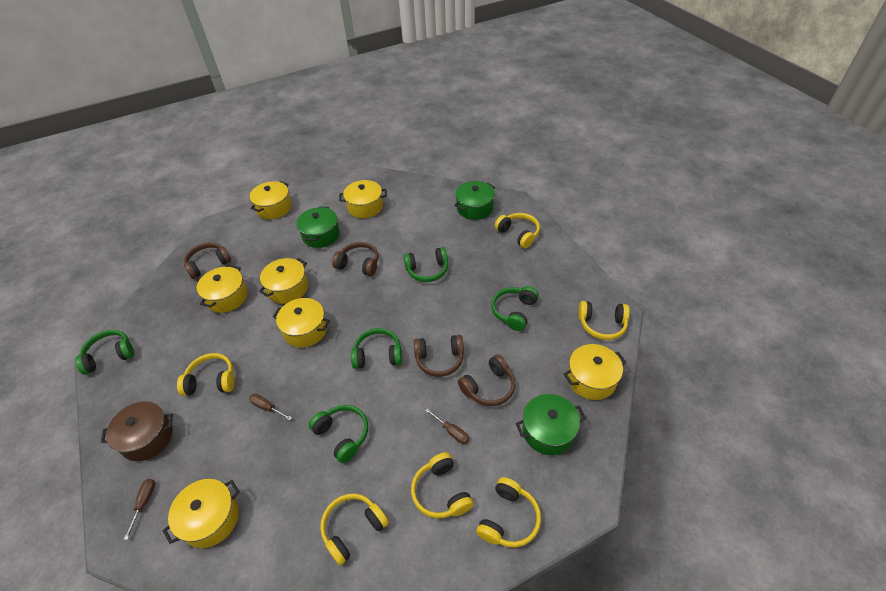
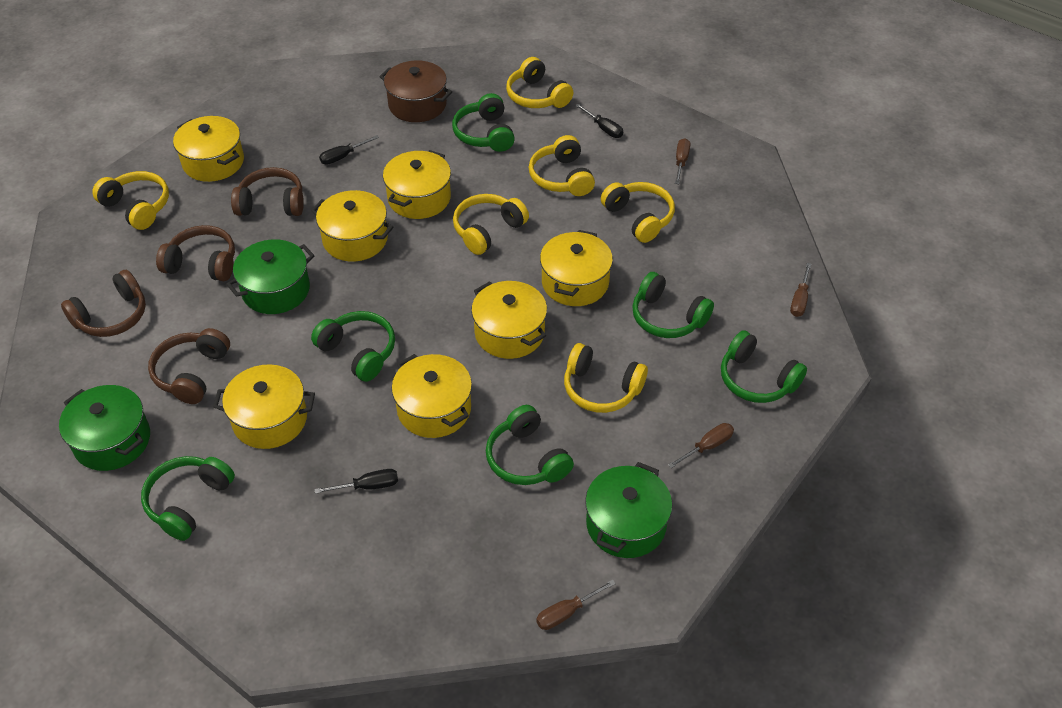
black screwdriver: 0 -> 3
brown screwdriver: 3 -> 4
green headphones: 5 -> 6

